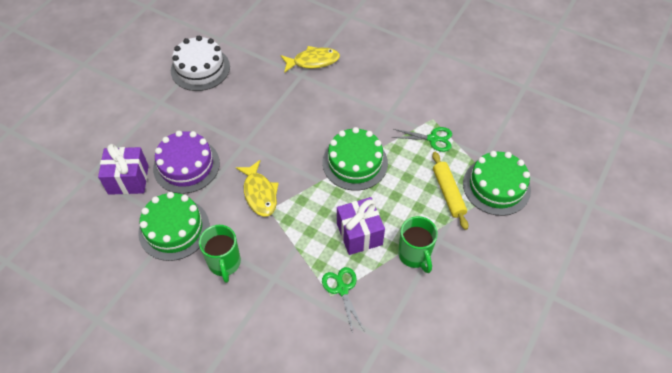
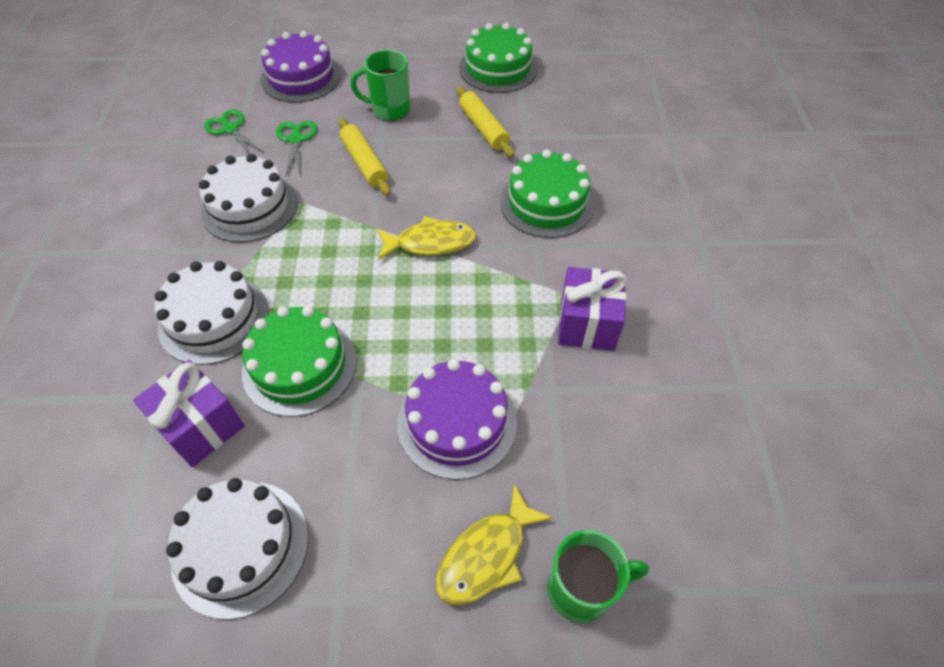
purple cake: 1 -> 2
white cake: 1 -> 3
yellow rolling pin: 1 -> 2

